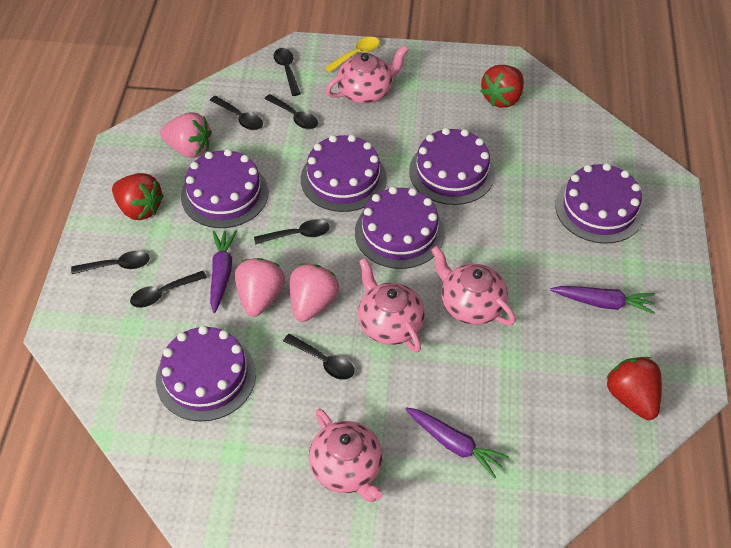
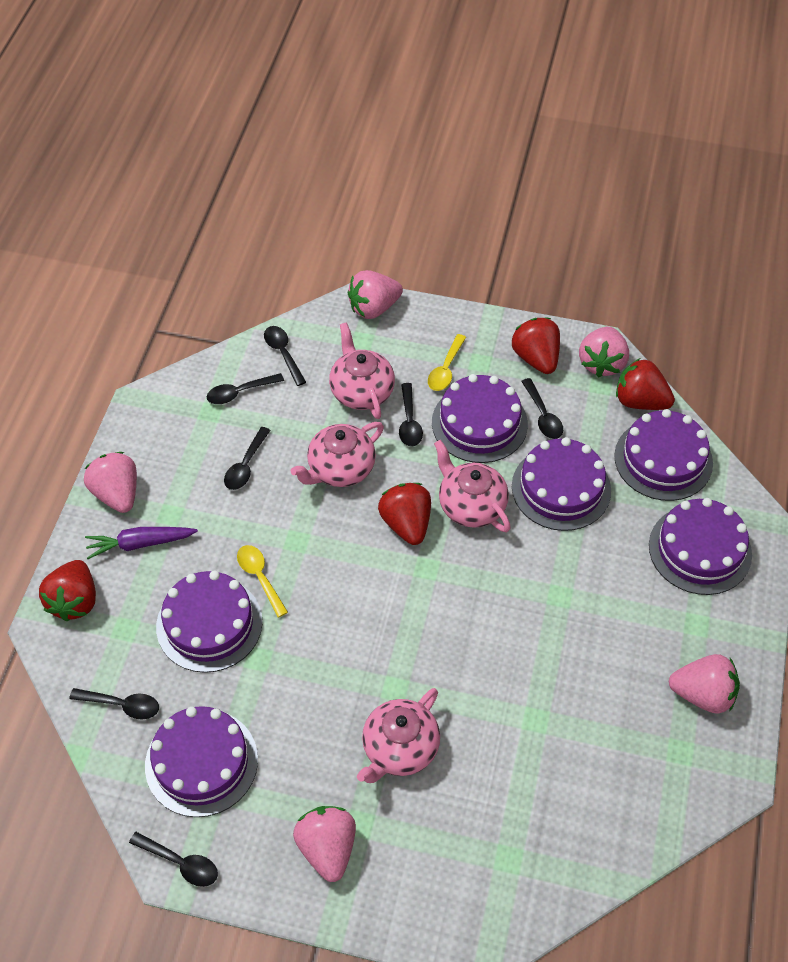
pink strawberry: 3 -> 5
purple carrot: 3 -> 1
red strawberry: 3 -> 4
yellow spoon: 1 -> 2

